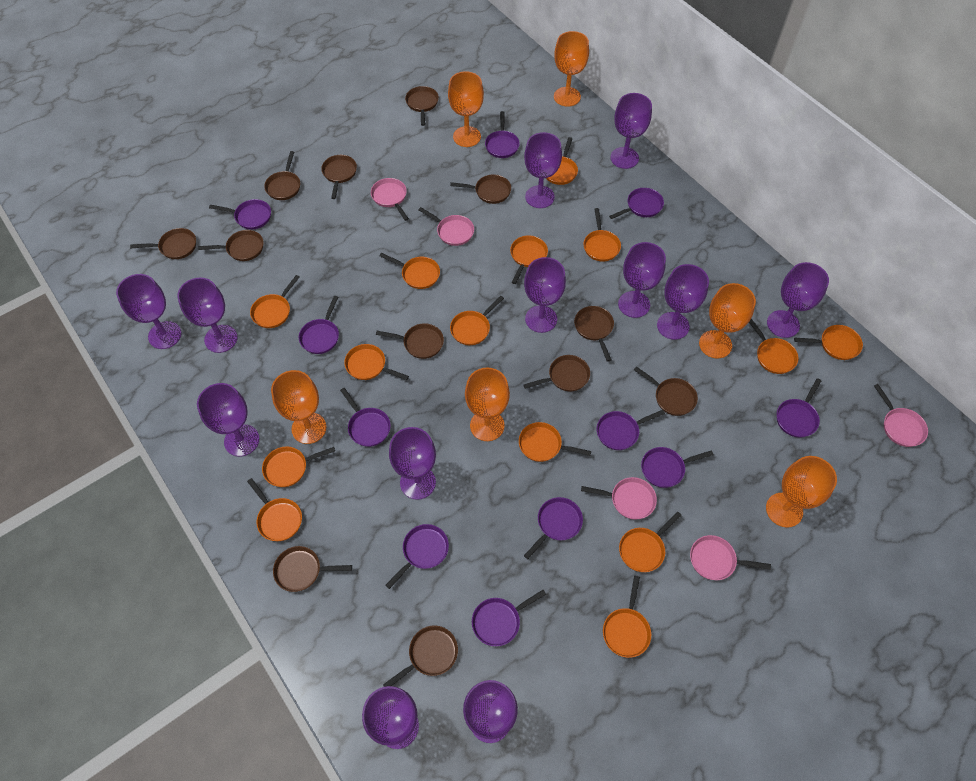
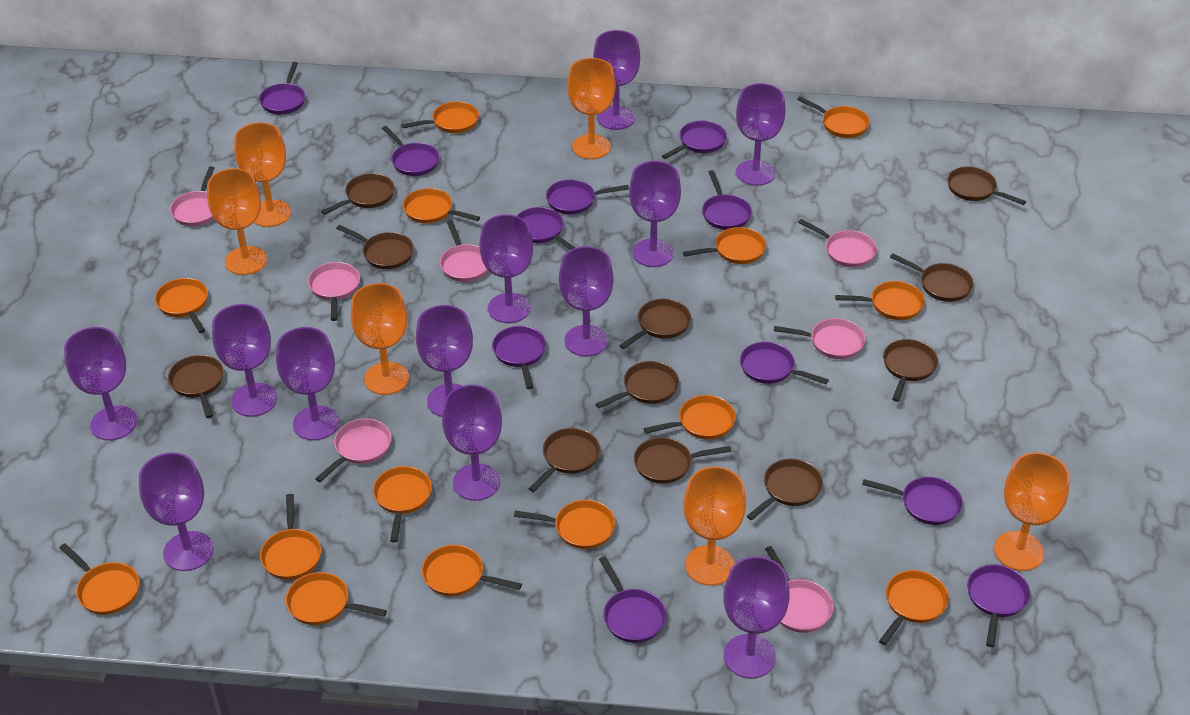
brown pan: 12 -> 11
pink pan: 5 -> 7

